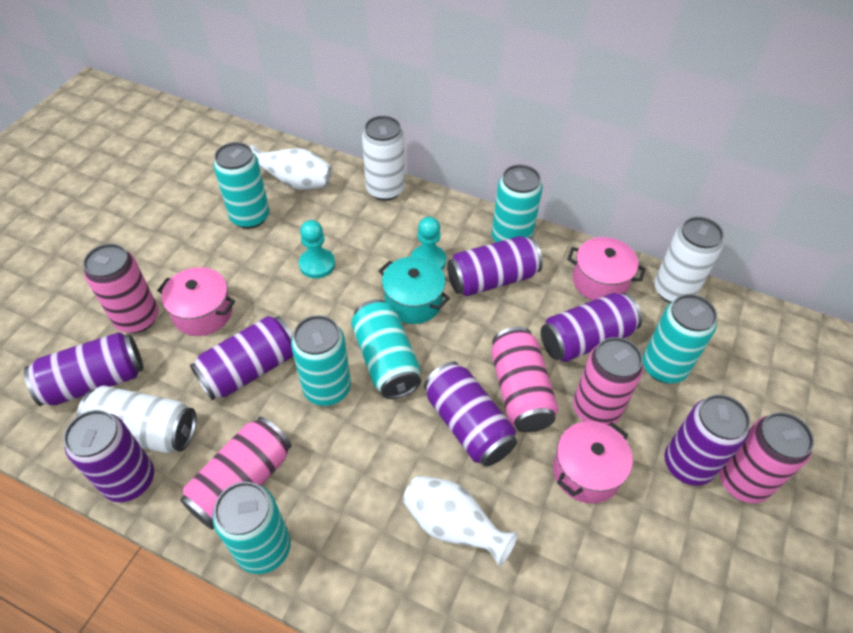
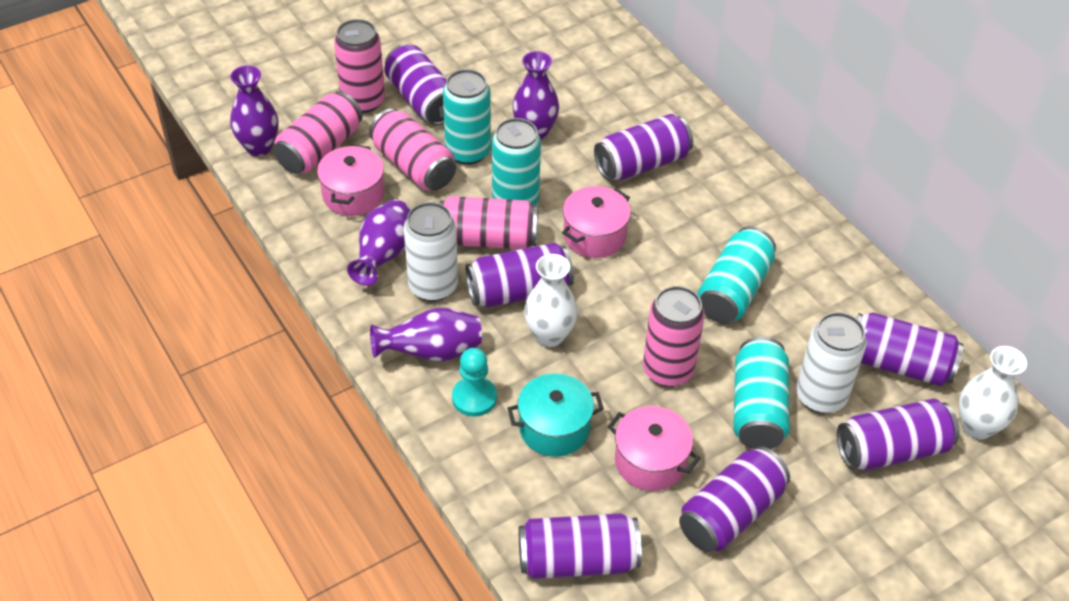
purple vase: 0 -> 4
turquoise can: 6 -> 4
turquoise pawn: 2 -> 1
white can: 3 -> 2

